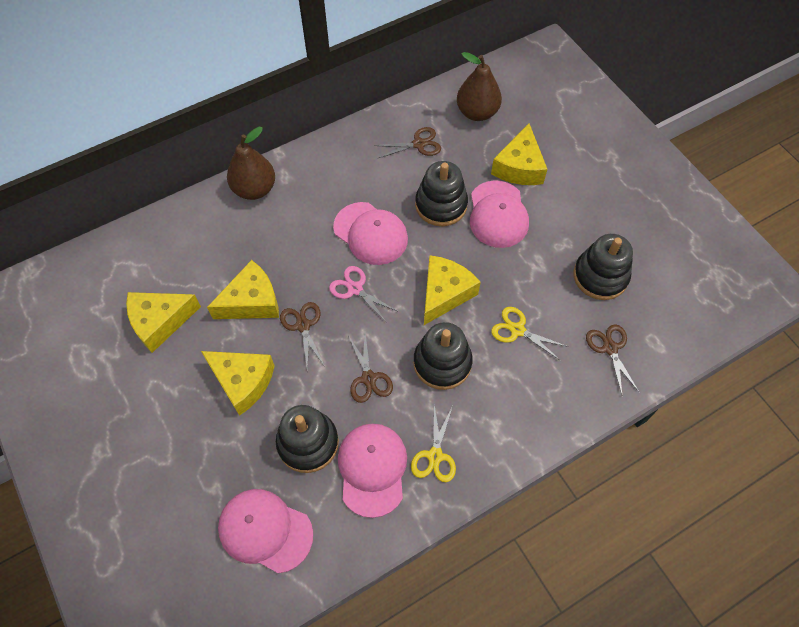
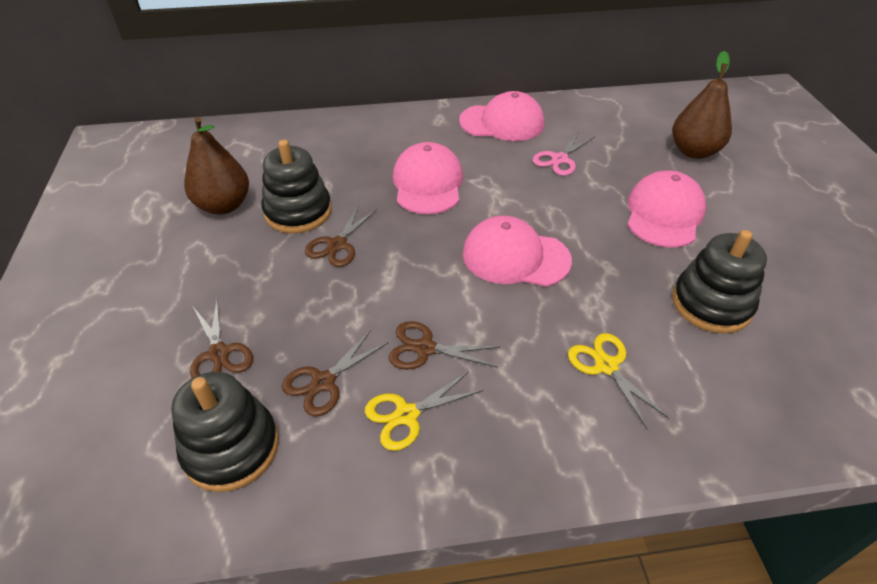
black stacking toy: 4 -> 3
yellow cheese: 5 -> 0

